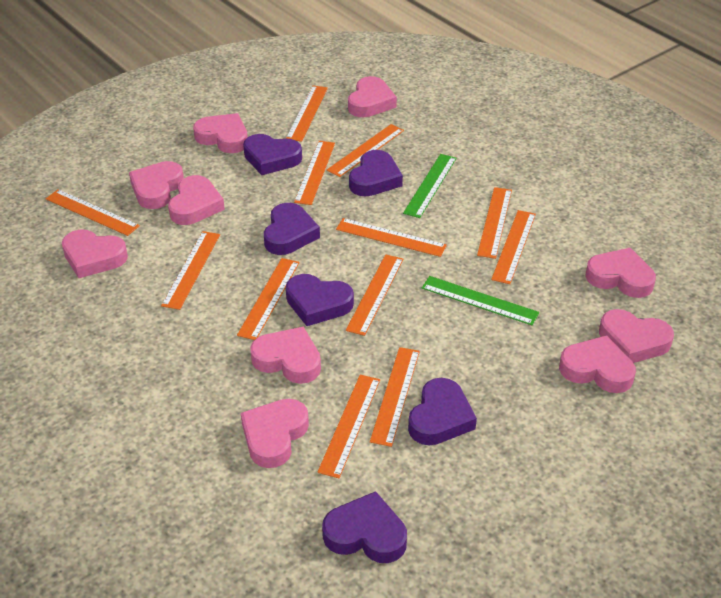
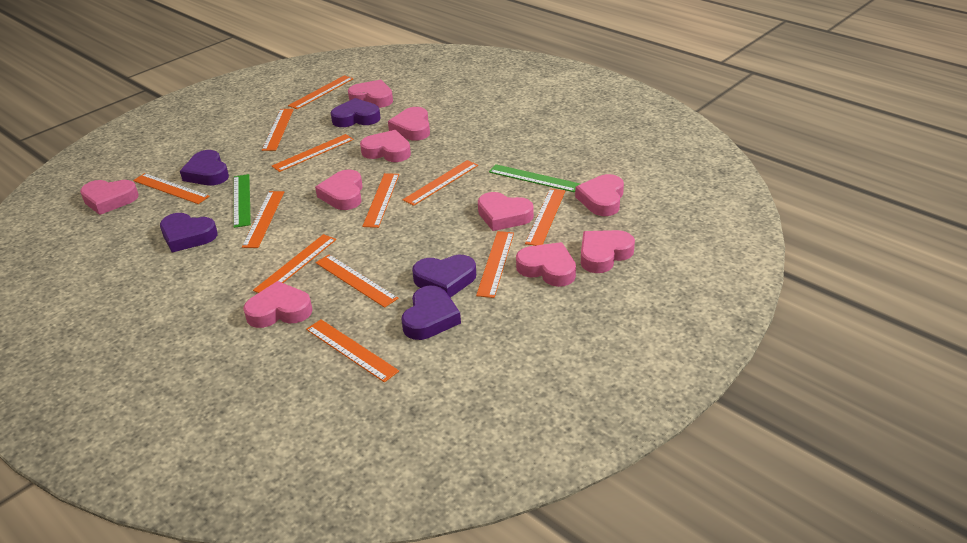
purple heart: 6 -> 5

